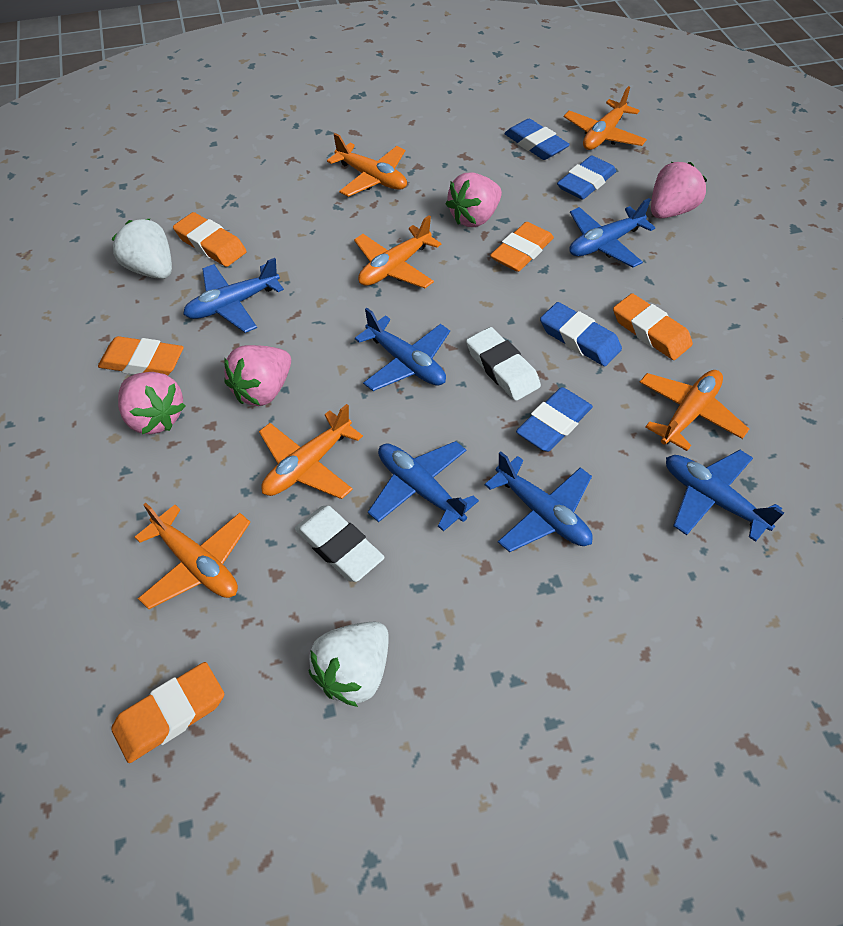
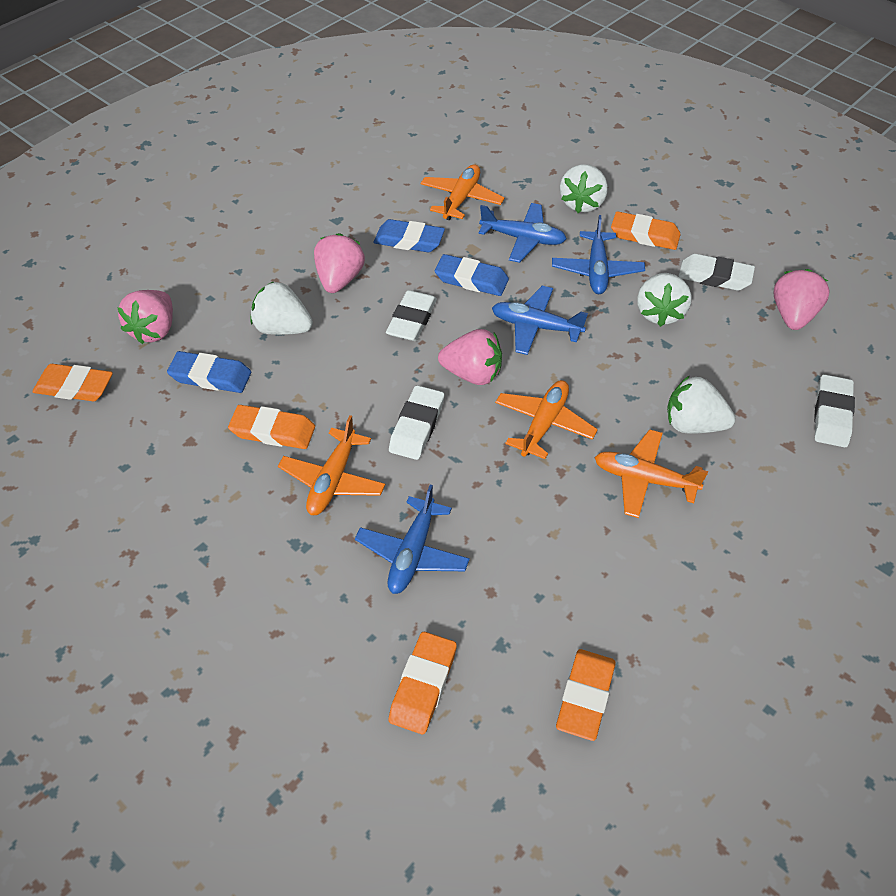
blue eraser: 4 -> 3
blue plane: 6 -> 4
orange plane: 6 -> 4
white eraser: 2 -> 4
white strawberry: 2 -> 4

